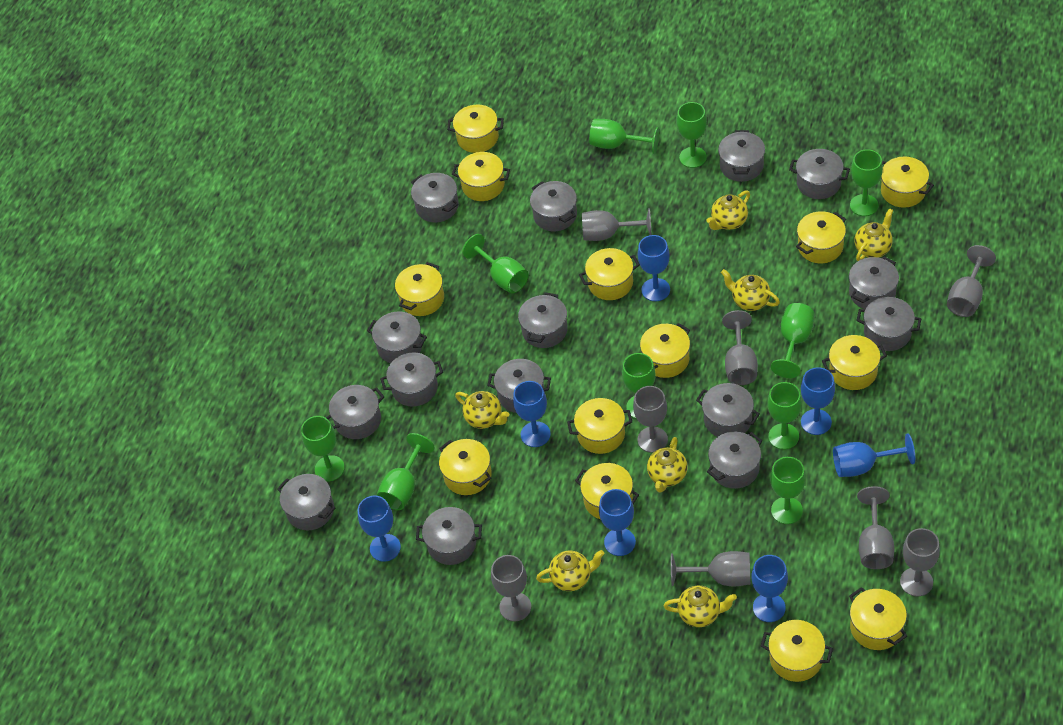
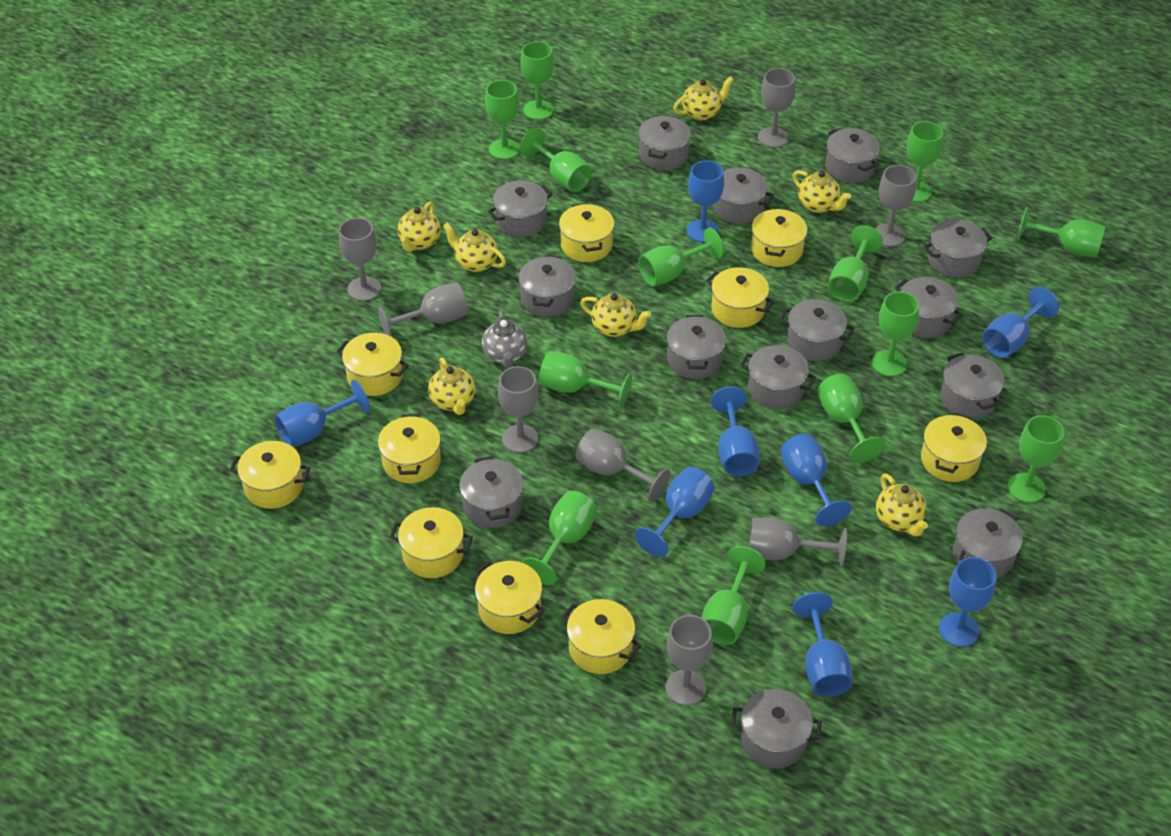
blue goblet: 7 -> 8
green goblet: 10 -> 13
grey pot: 15 -> 14
grey teapot: 0 -> 1
yellow pot: 13 -> 10

